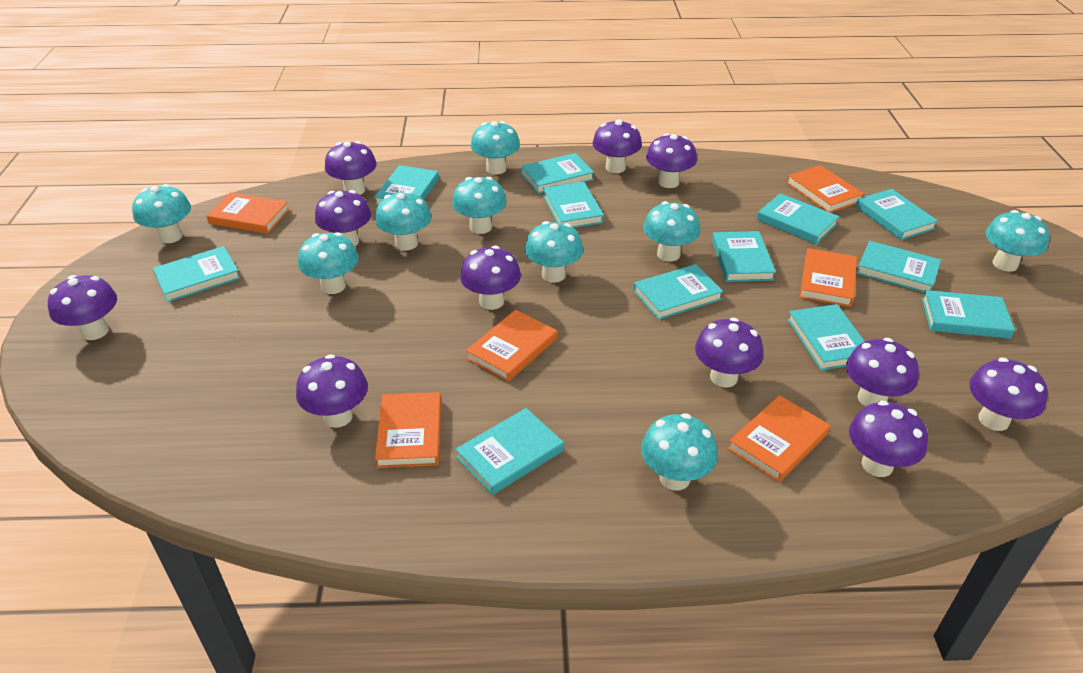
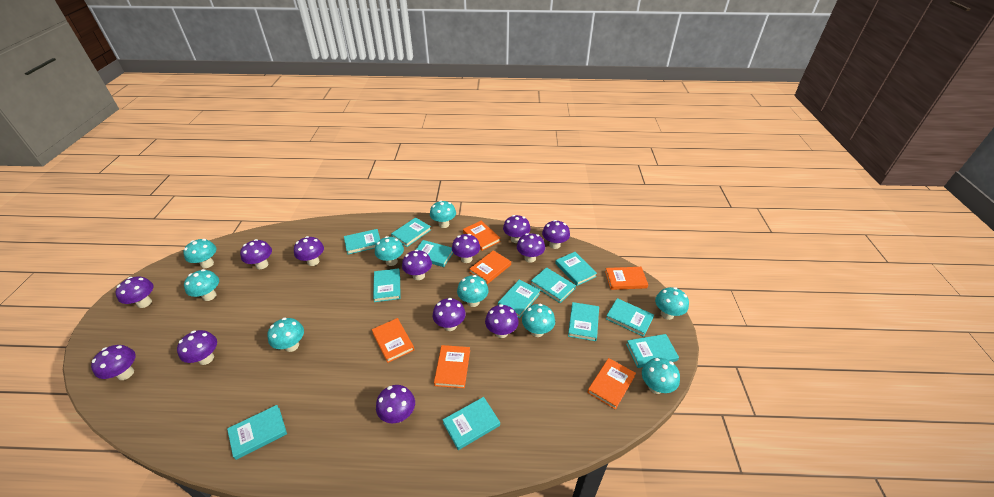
purple mushroom: 11 -> 13

